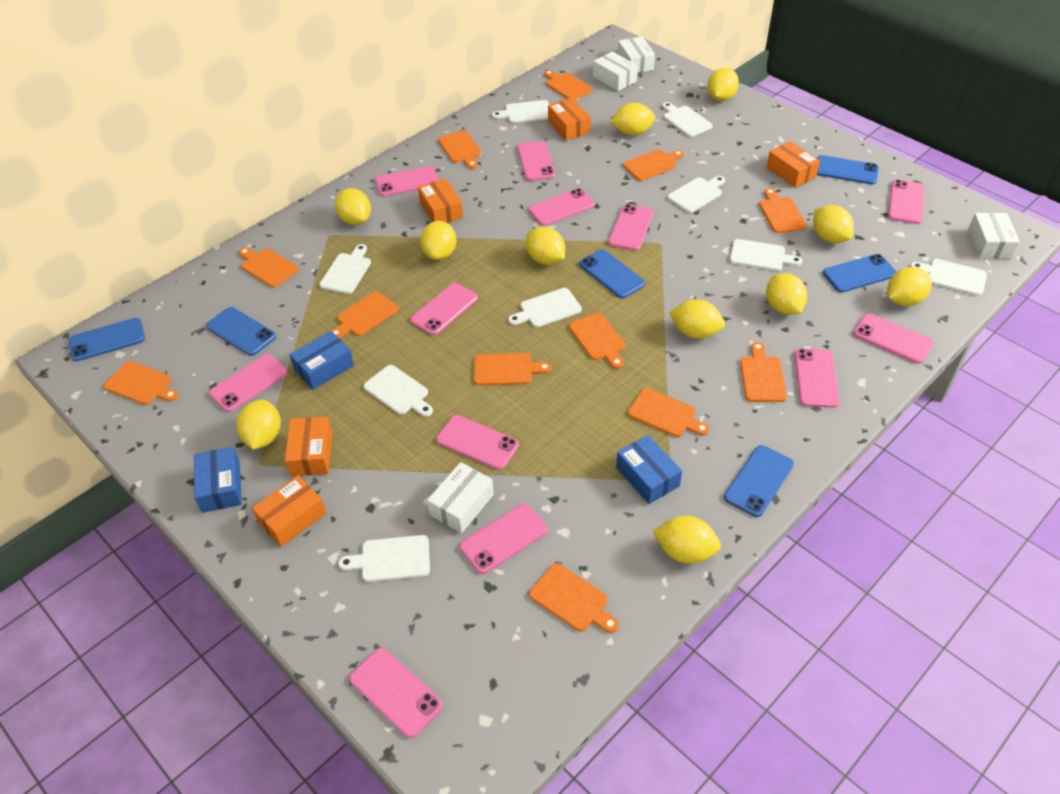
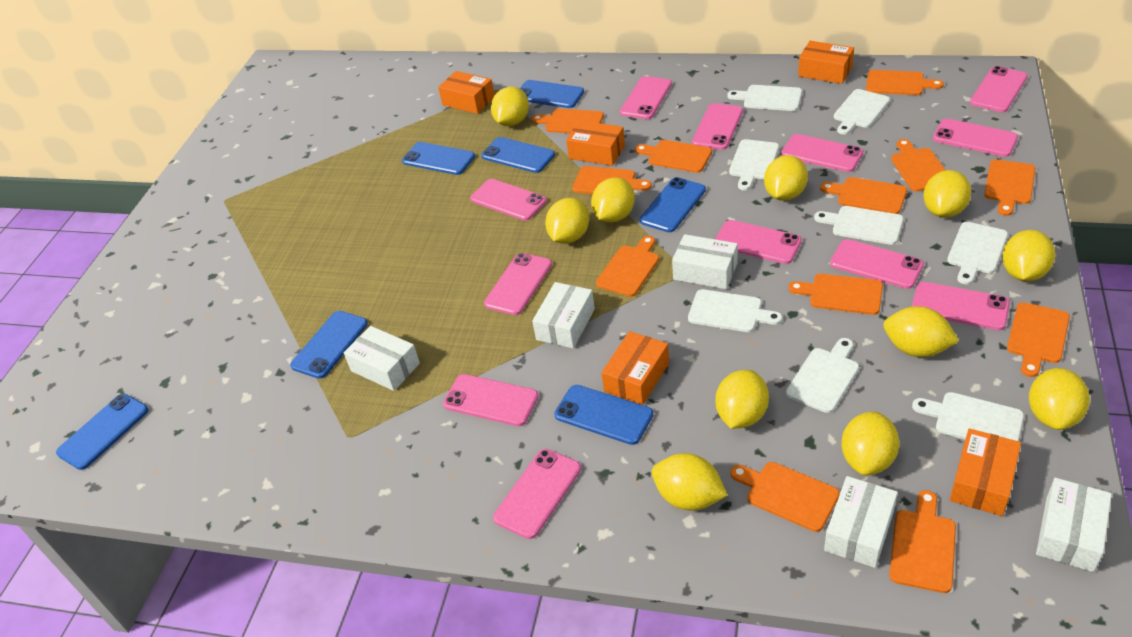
blue box: 3 -> 0
blue phone: 6 -> 7
white box: 4 -> 5
white cutting board: 9 -> 8

